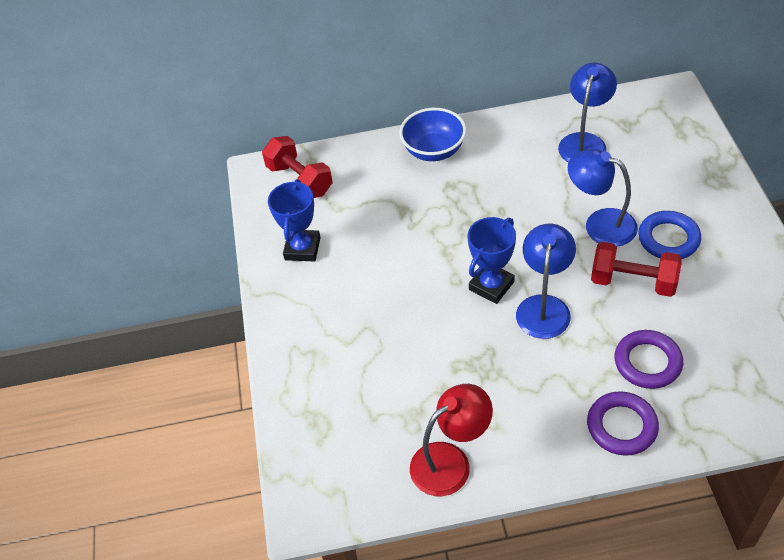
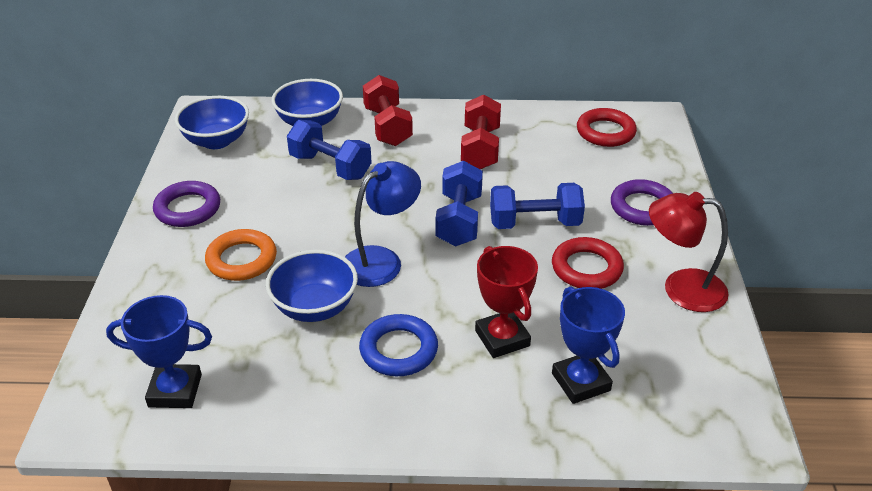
blue bowl: 1 -> 3
blue dumbbell: 0 -> 3
blue lamp: 3 -> 1
orange ring: 0 -> 1
red ring: 0 -> 2
red trophy: 0 -> 1

